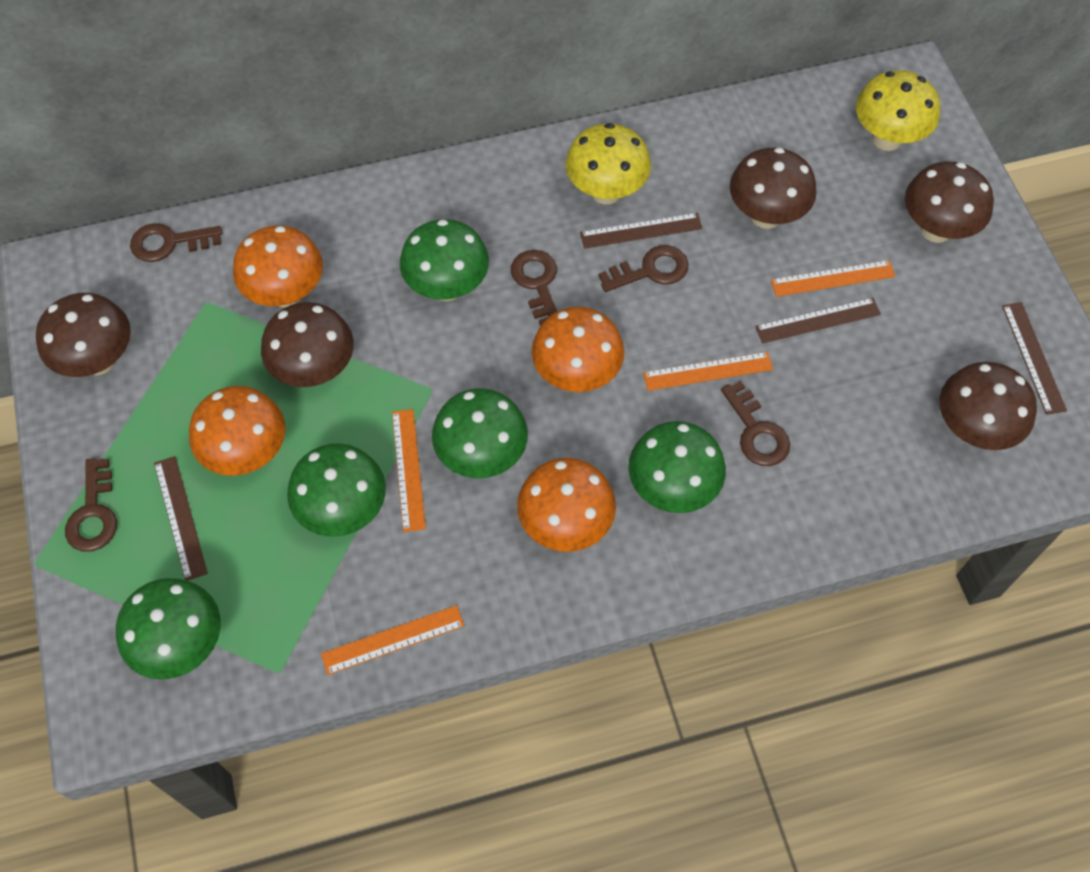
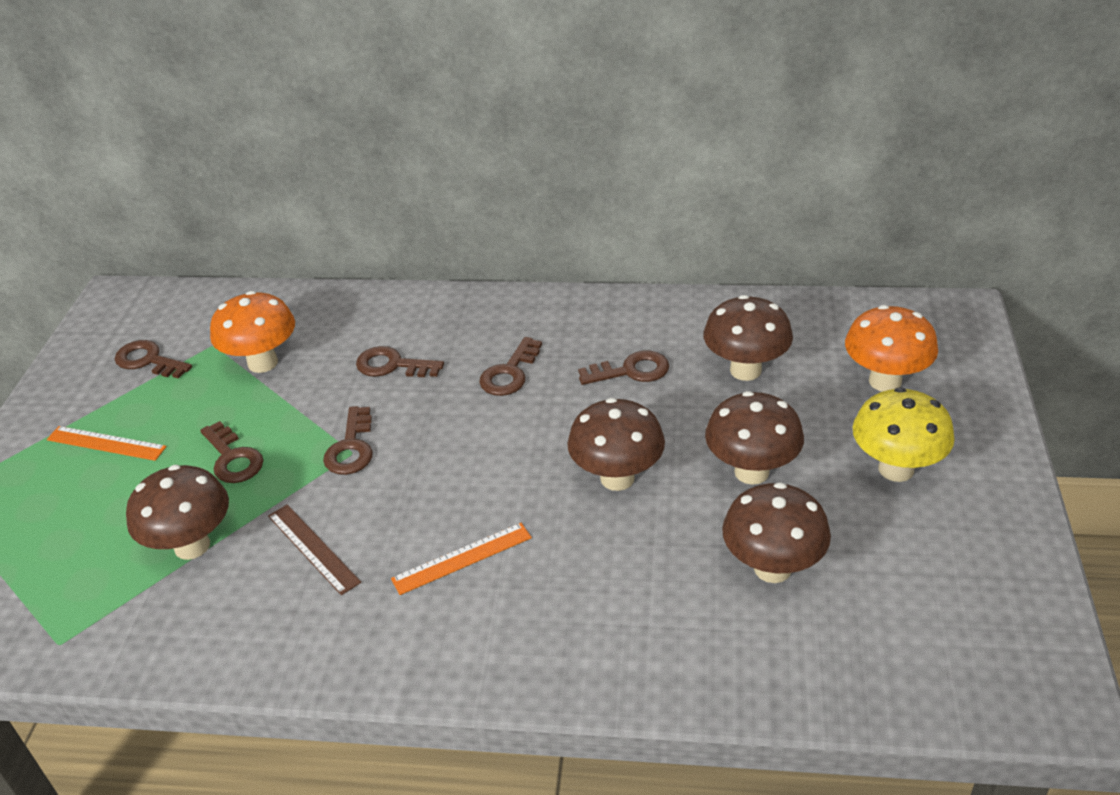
brown key: 5 -> 6
brown ruler: 4 -> 1
green mushroom: 5 -> 0
orange mushroom: 4 -> 2
orange ruler: 4 -> 2
yellow mushroom: 2 -> 1

